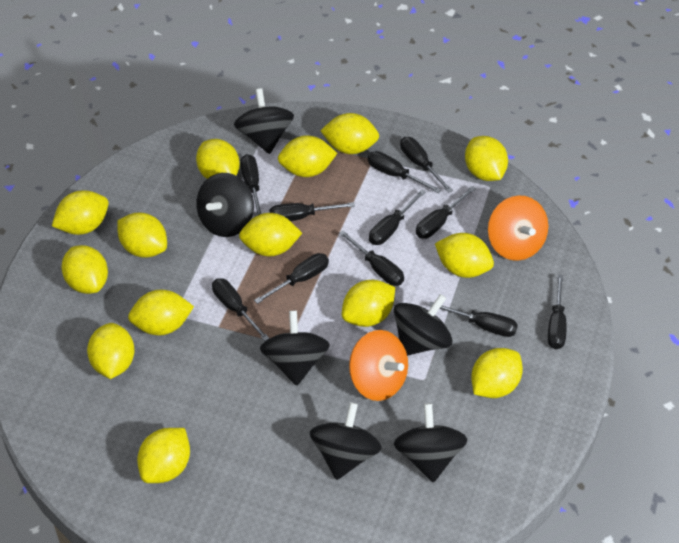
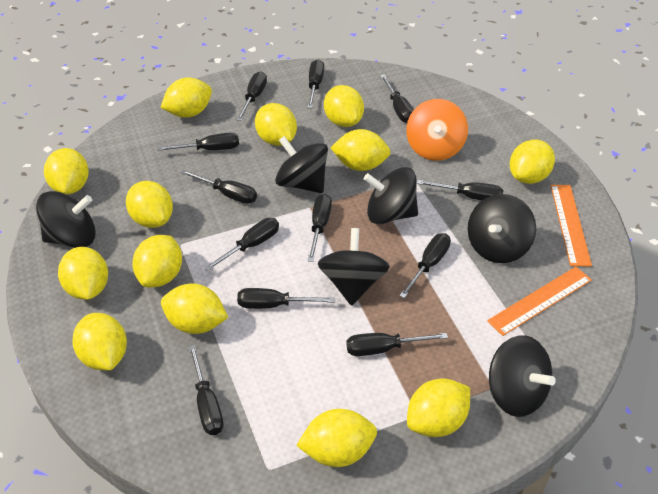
black screwdriver: 11 -> 12
orange ruler: 0 -> 2
orange spinning top: 2 -> 1
yellow lemon: 14 -> 13

